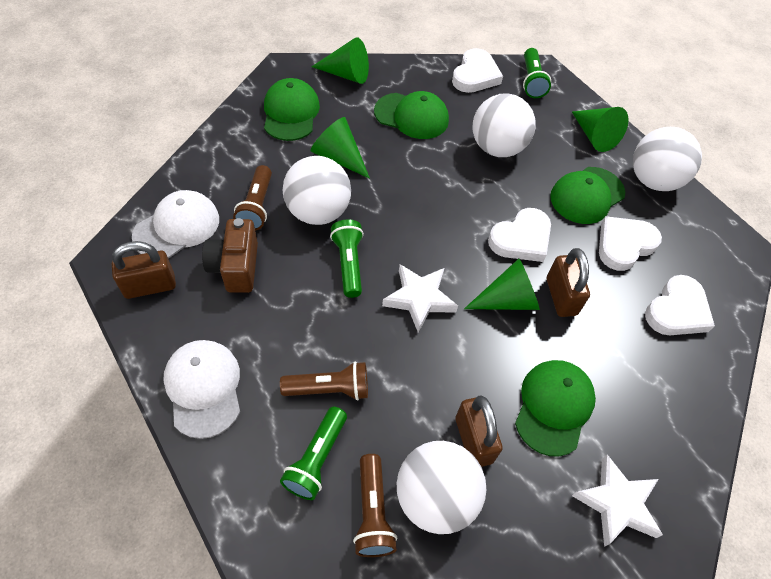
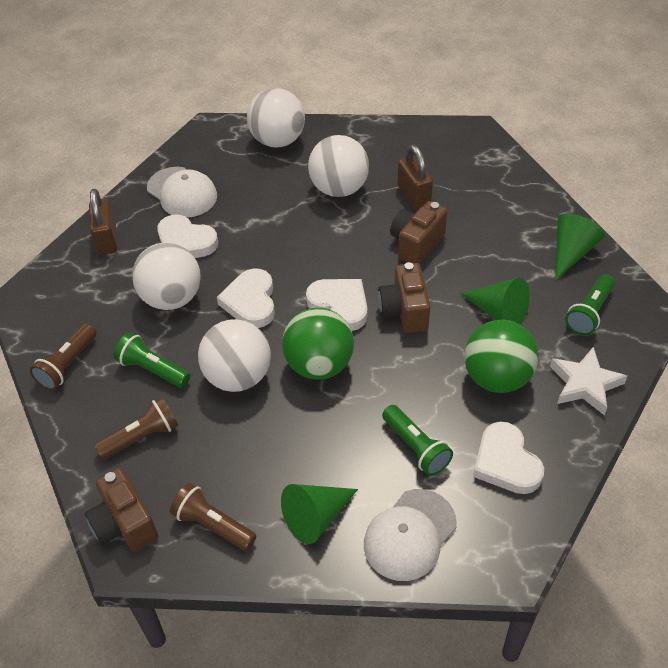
brown camera: 1 -> 3
brown padlock: 3 -> 2
green ball: 0 -> 2
green cap: 4 -> 0
green cone: 4 -> 3
white star: 2 -> 1

